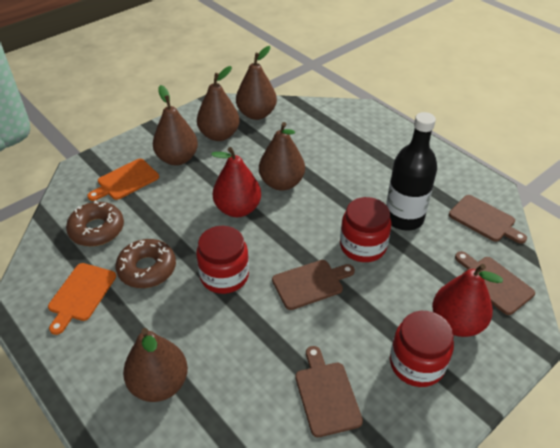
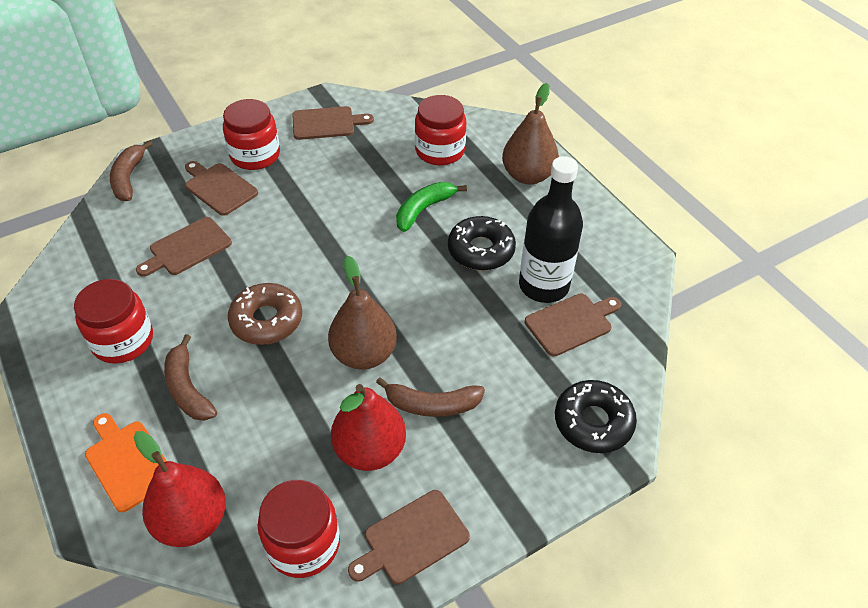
black donut: 0 -> 2
brown banana: 0 -> 3
brown cutting board: 4 -> 5
brown donut: 2 -> 1
brown pear: 5 -> 2
green banana: 0 -> 1
orange cutting board: 2 -> 1
red jar: 3 -> 4

